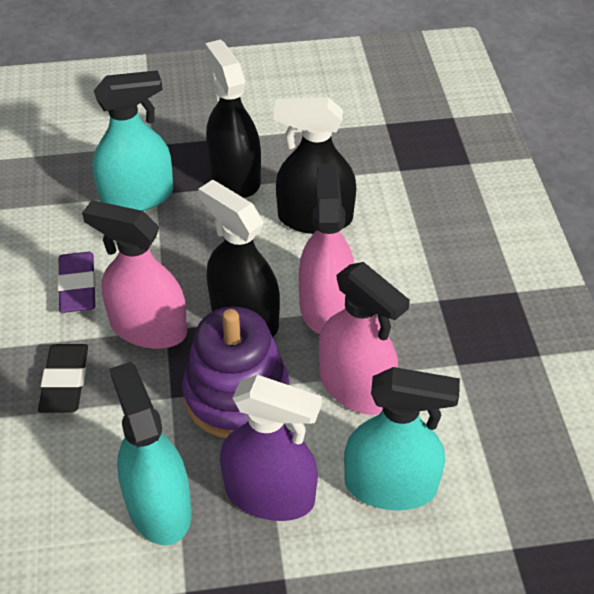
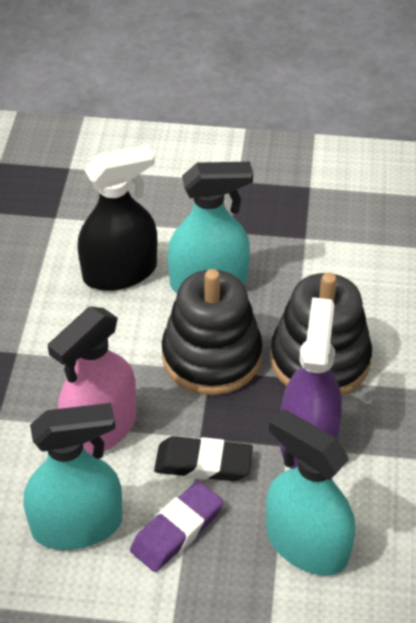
black spray bottle: 3 -> 1
black stacking toy: 0 -> 2
pink spray bottle: 3 -> 1
purple stacking toy: 1 -> 0

